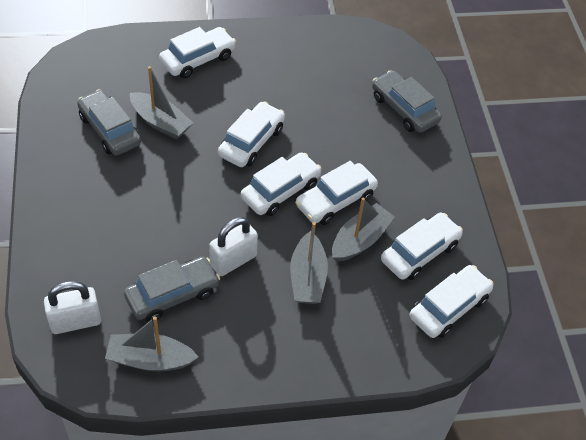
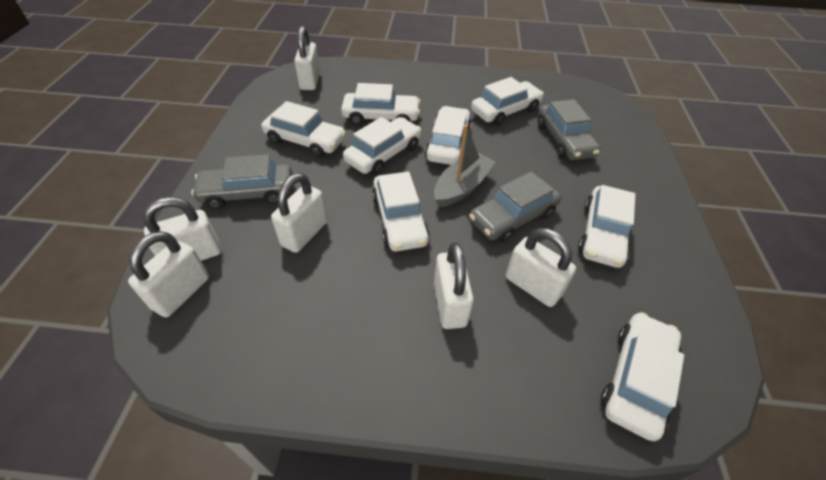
grey boat: 4 -> 1
white car: 6 -> 8
white padlock: 2 -> 6

